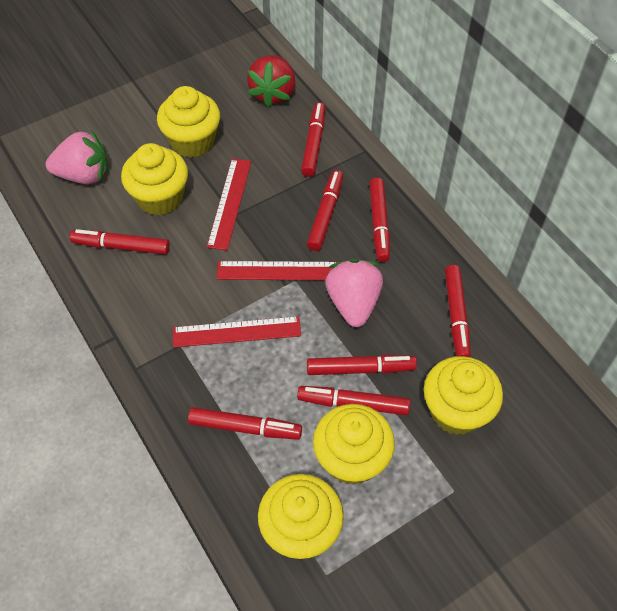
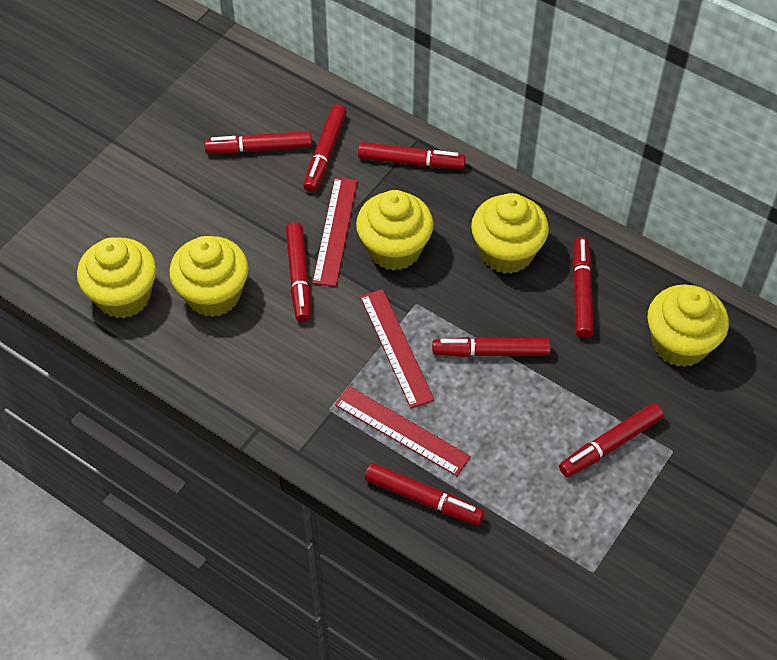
pink strawberry: 2 -> 0
red strawberry: 1 -> 0

